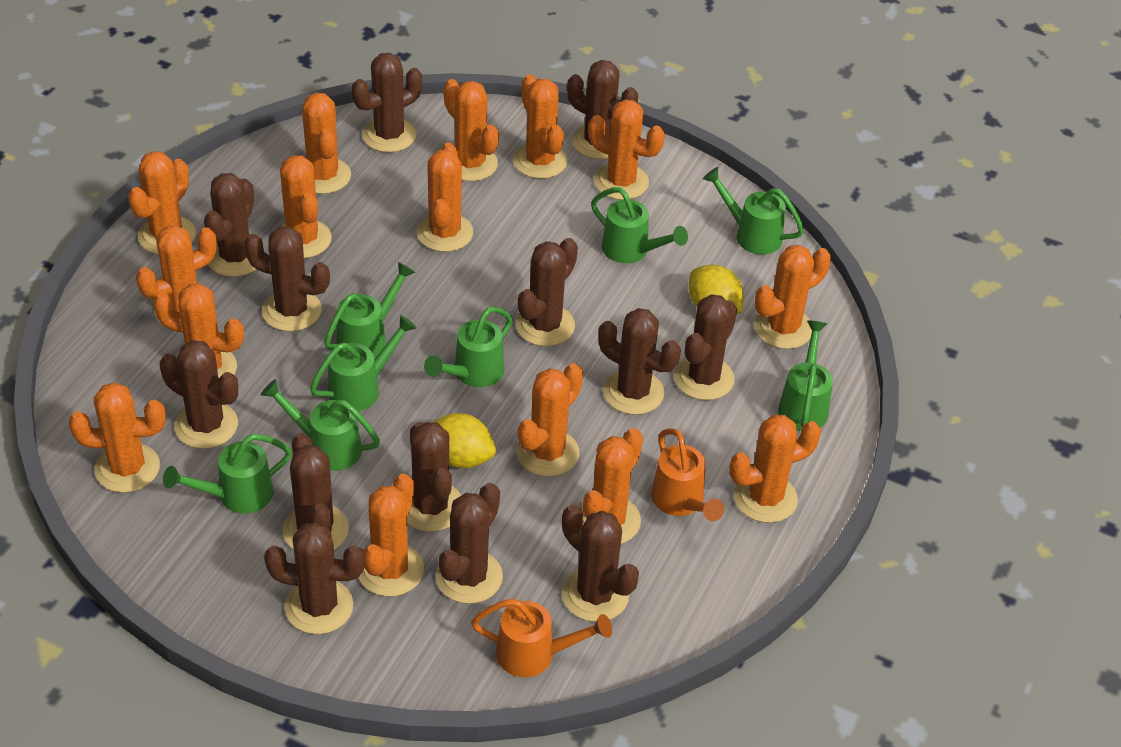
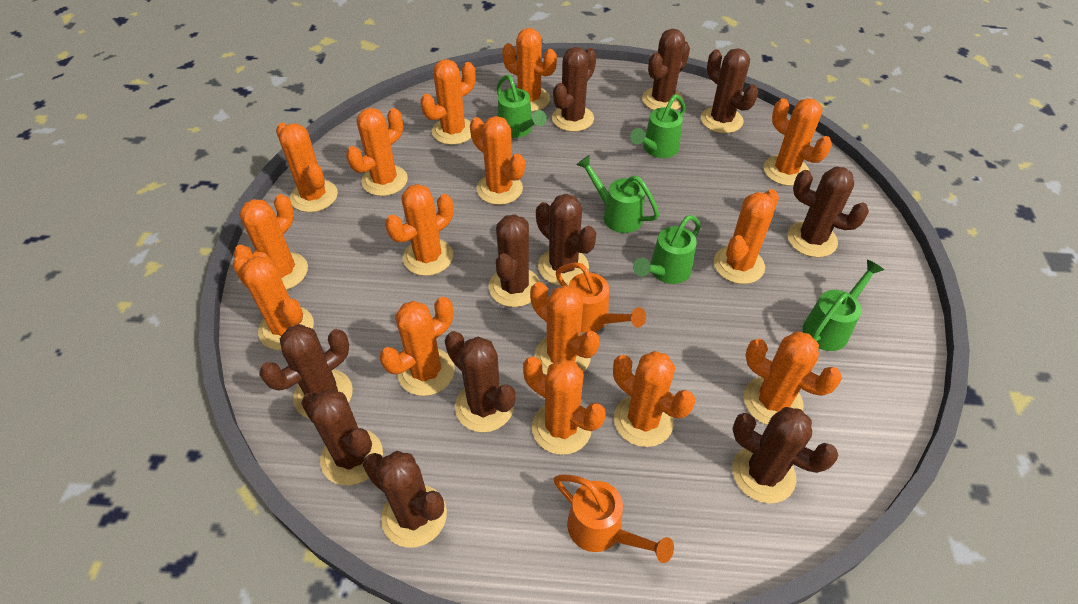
brown cactus: 13 -> 11
green watering can: 8 -> 5
yellow lemon: 2 -> 0

